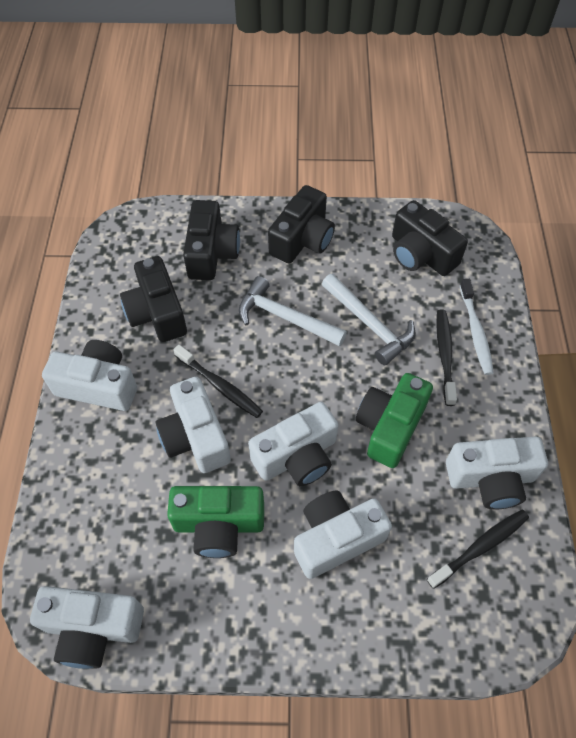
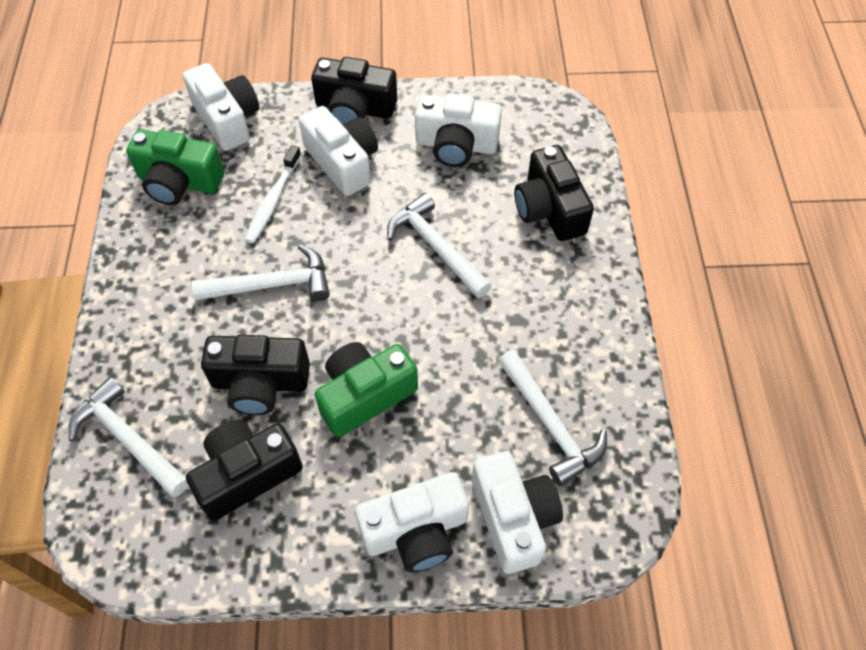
black toothbrush: 3 -> 0
white camera: 6 -> 5
white hammer: 2 -> 4

